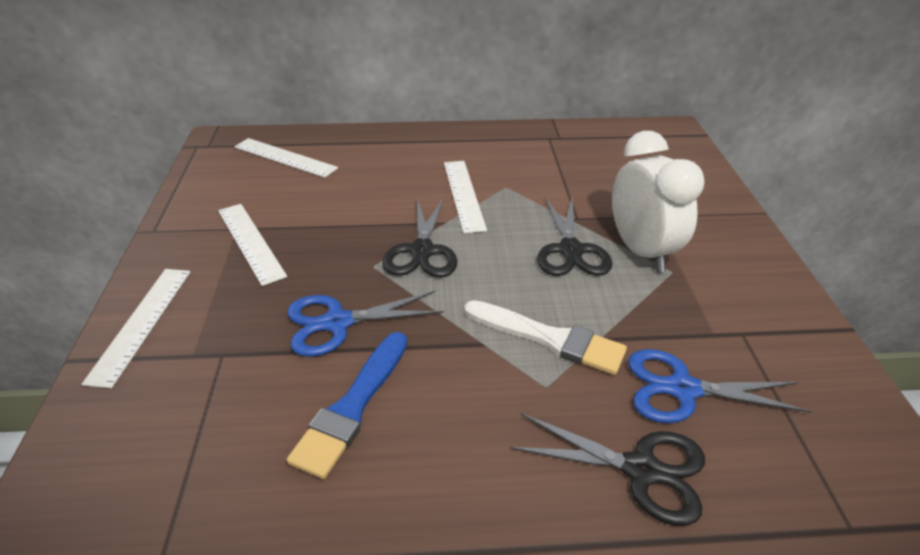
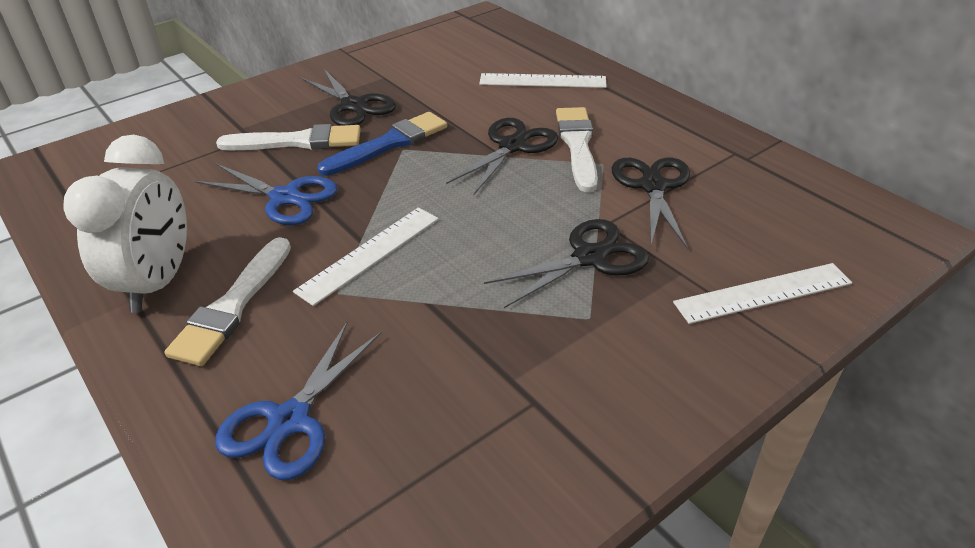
black scissors: 3 -> 4
white brush: 1 -> 3
white ruler: 4 -> 3

